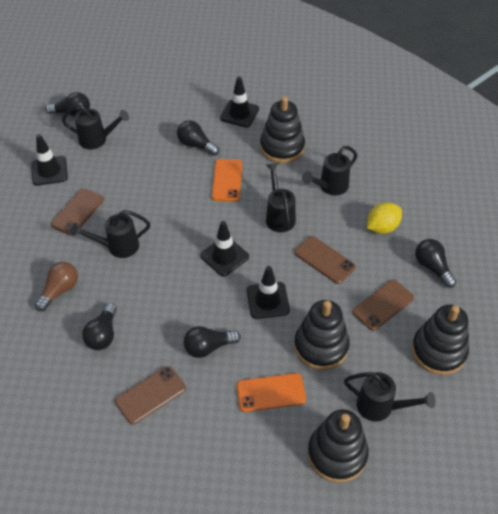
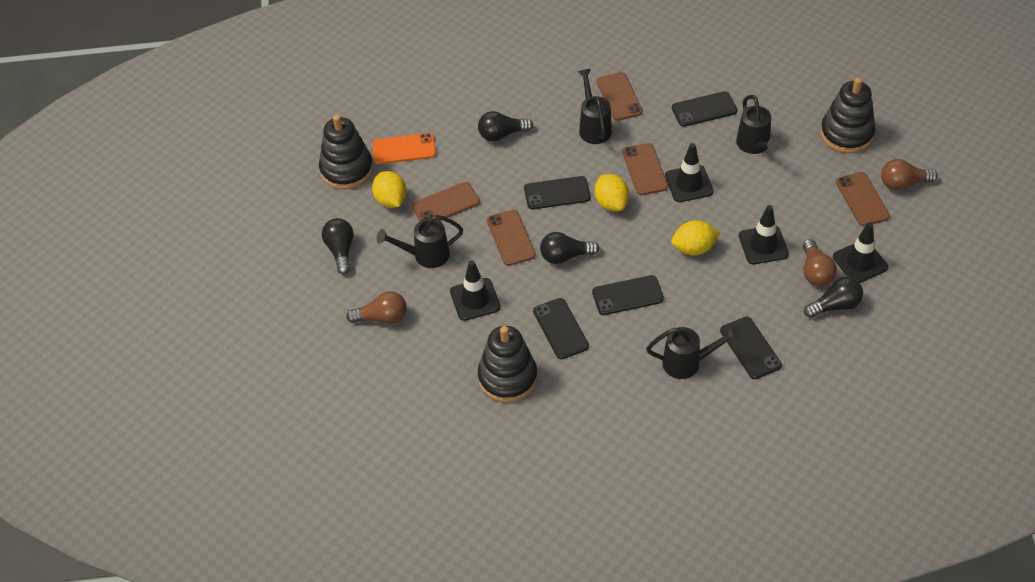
black light bulb: 5 -> 4
black phone: 0 -> 5
black stacking toy: 4 -> 3
black watering can: 5 -> 4
brown light bulb: 1 -> 3
brown phone: 4 -> 5
orange phone: 2 -> 1
yellow lemon: 1 -> 3

